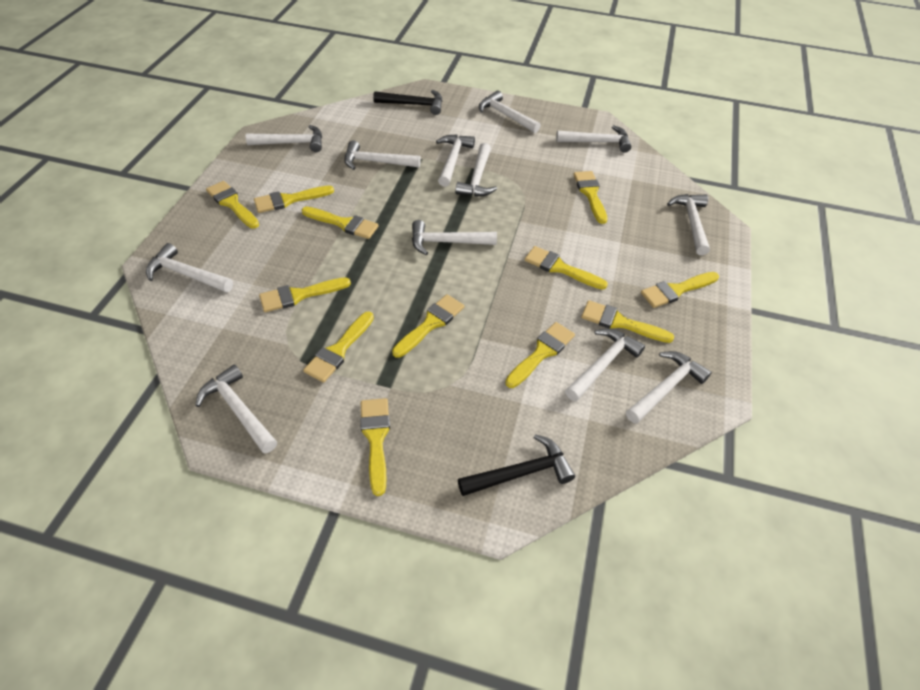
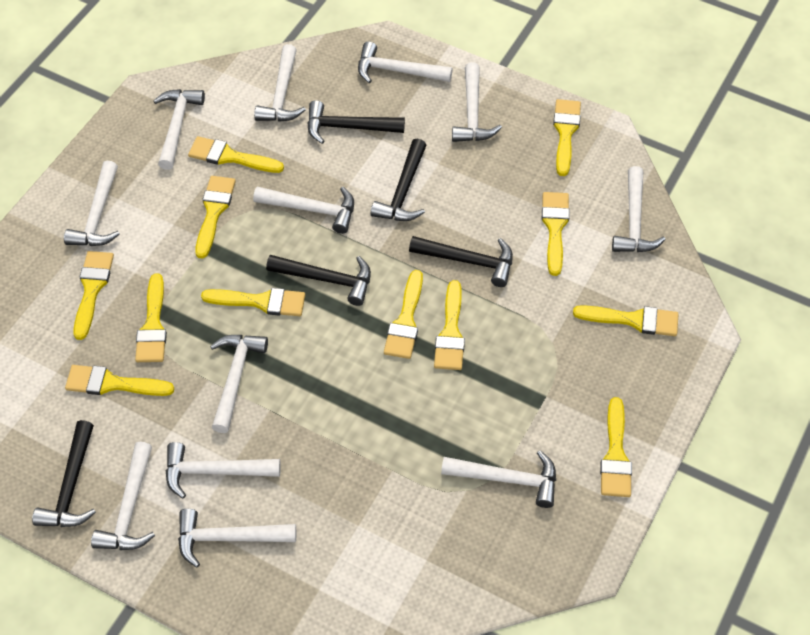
black hammer: 2 -> 5

